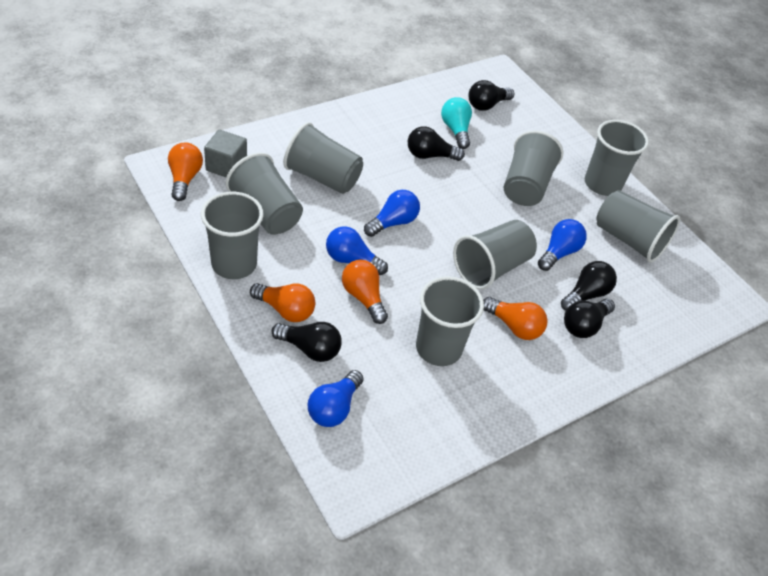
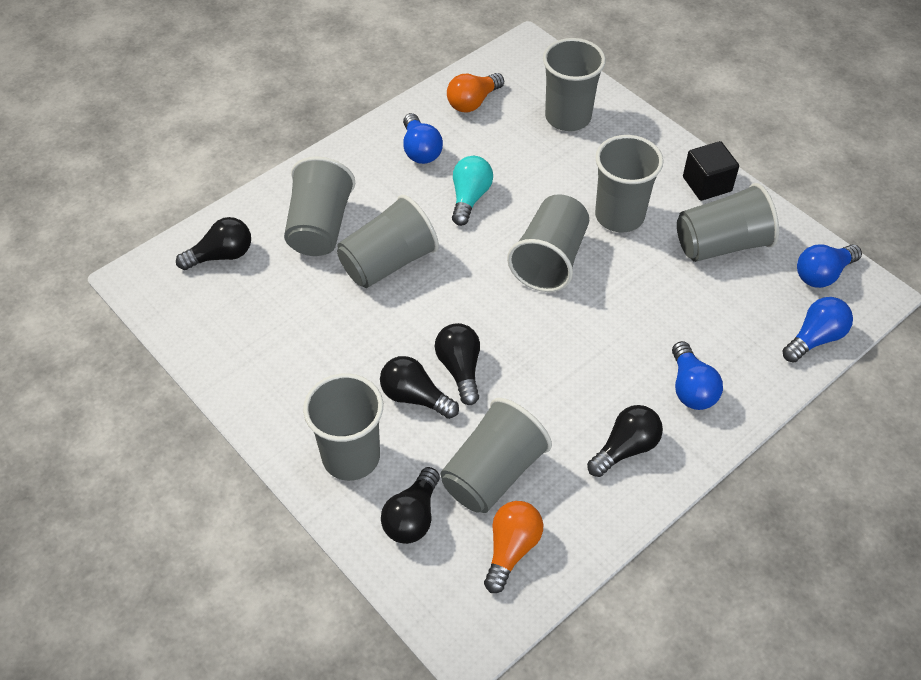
black cube: 0 -> 1
grey cube: 1 -> 0
orange light bulb: 4 -> 2

